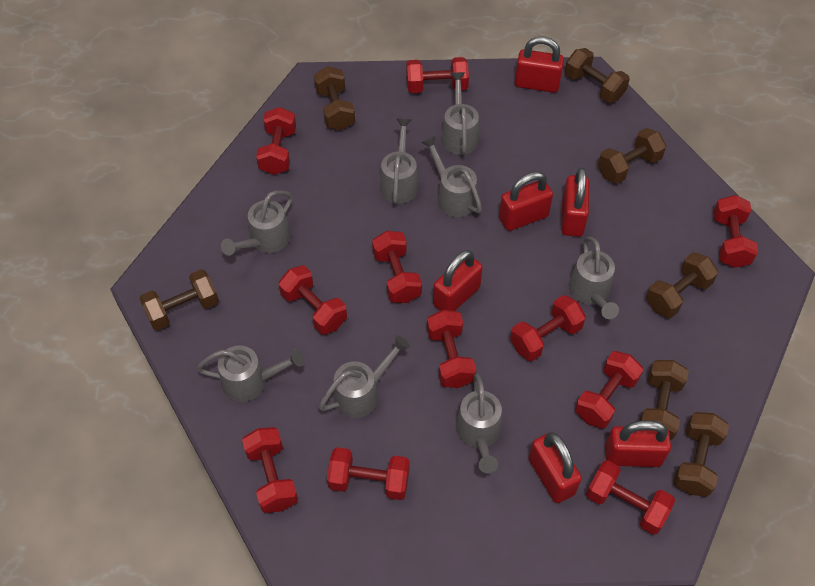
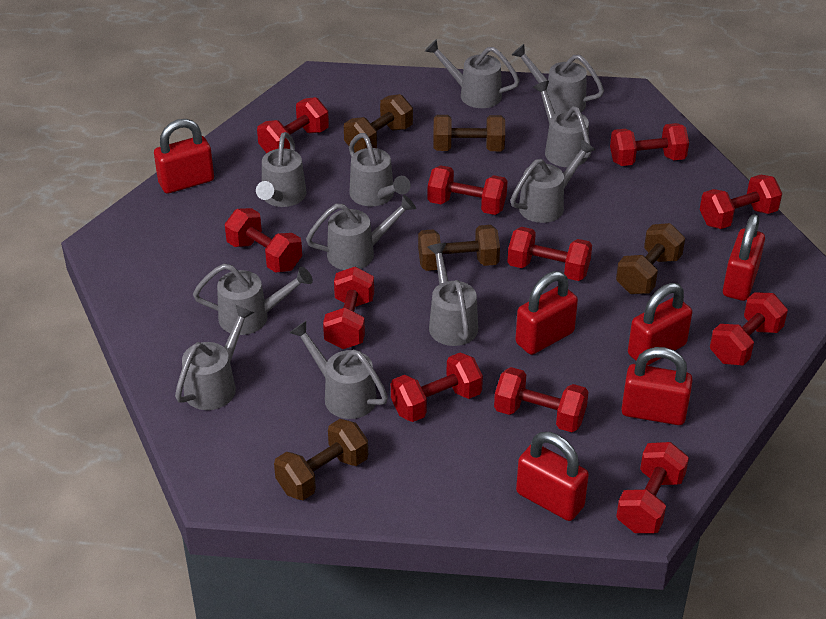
brown dumbbell: 7 -> 5
grey watering can: 8 -> 11

